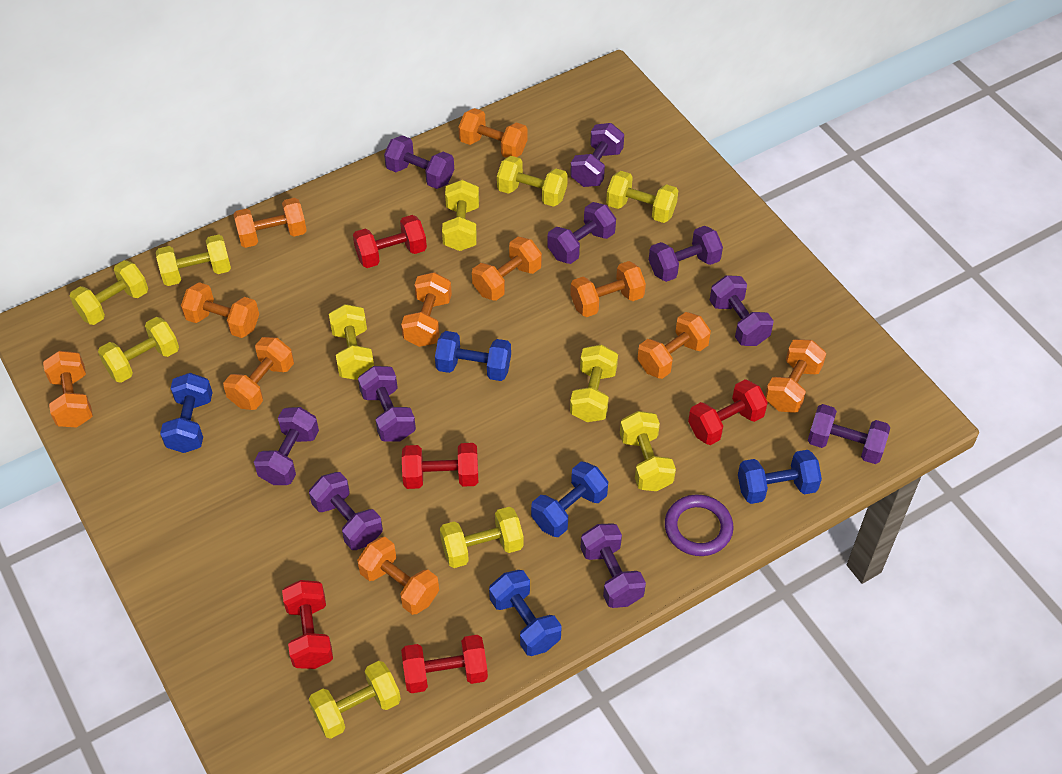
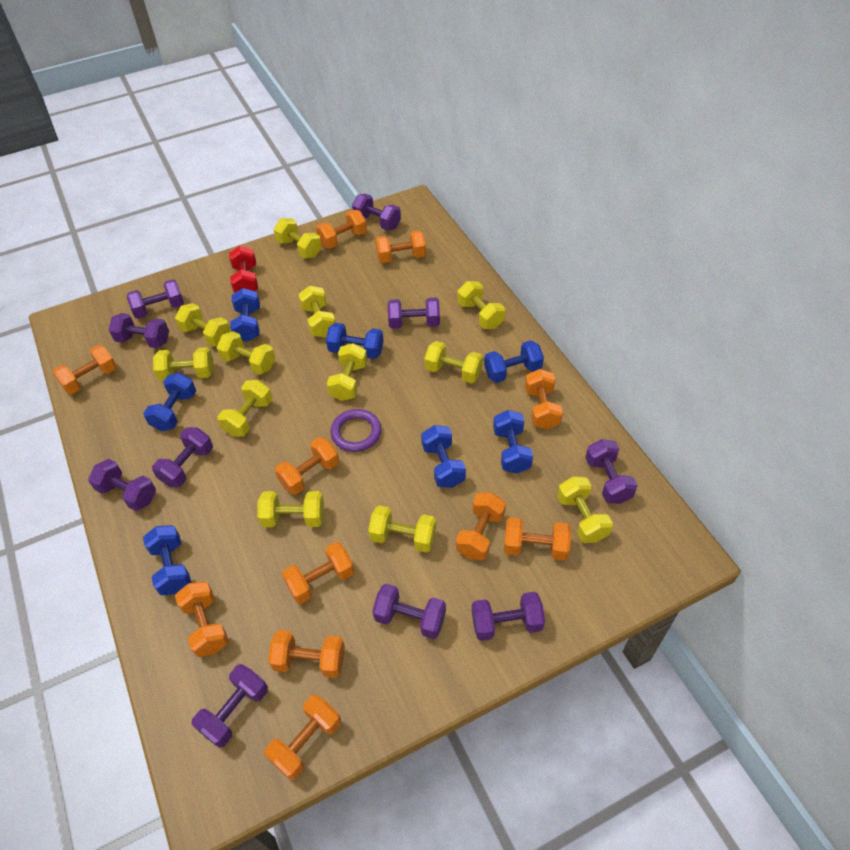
blue dumbbell: 5 -> 7
red dumbbell: 5 -> 1
yellow dumbbell: 11 -> 12

